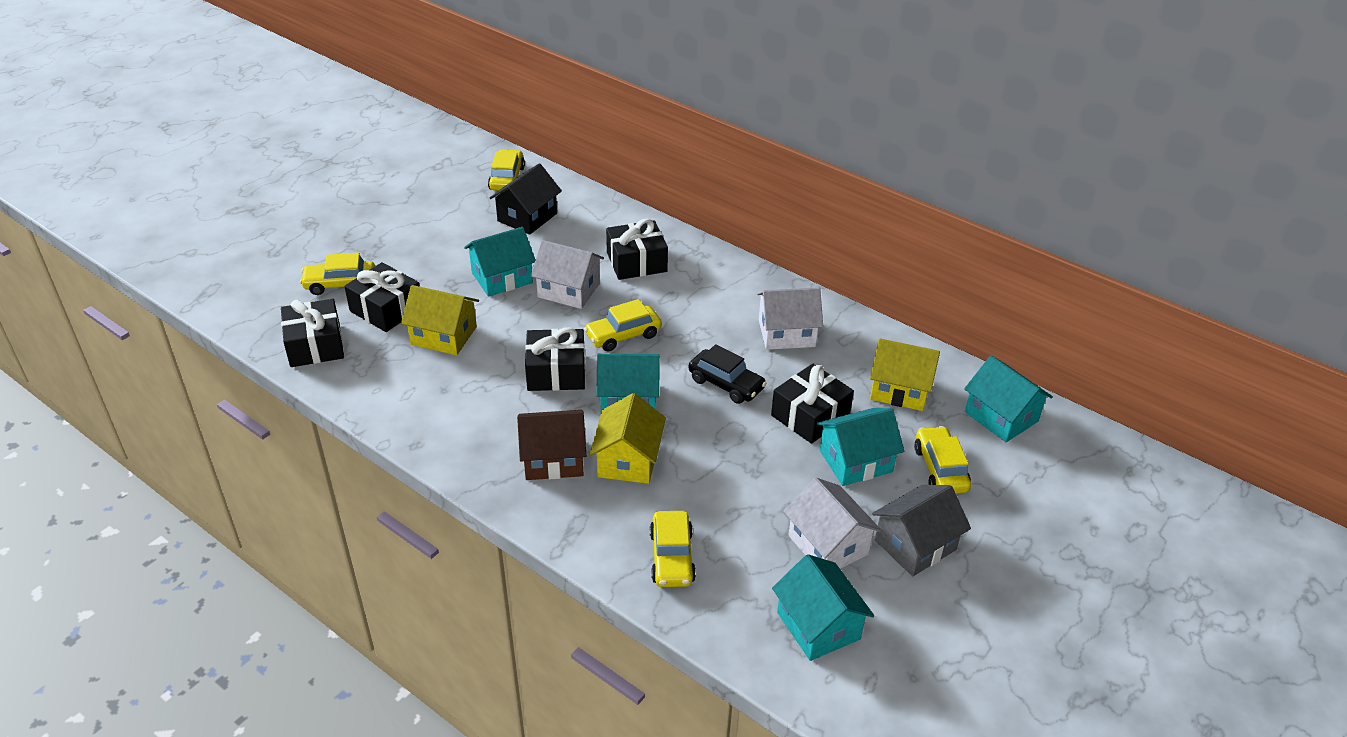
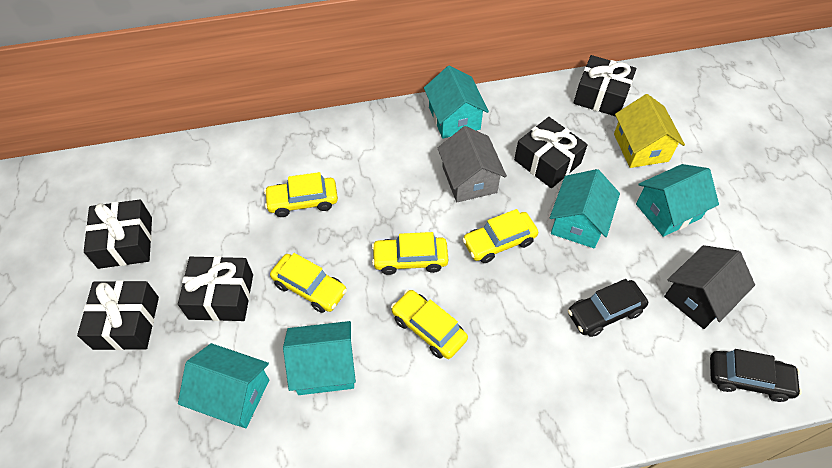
black car: 1 -> 2
brown house: 1 -> 0
white house: 3 -> 0
yellow house: 3 -> 1

